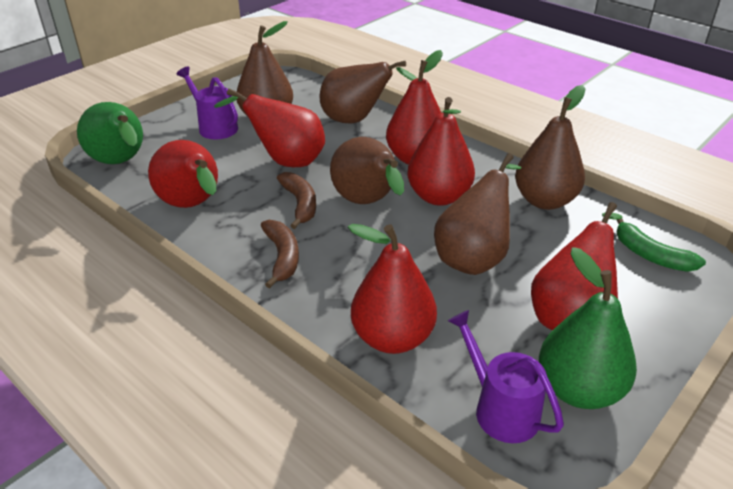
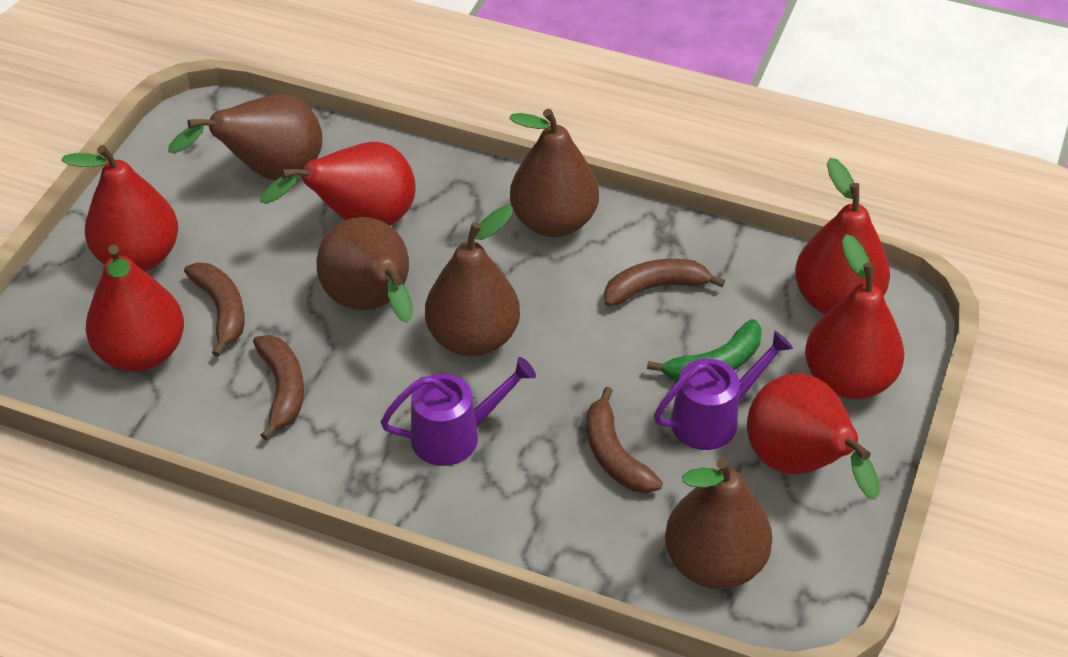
brown banana: 2 -> 4
green pear: 2 -> 0

